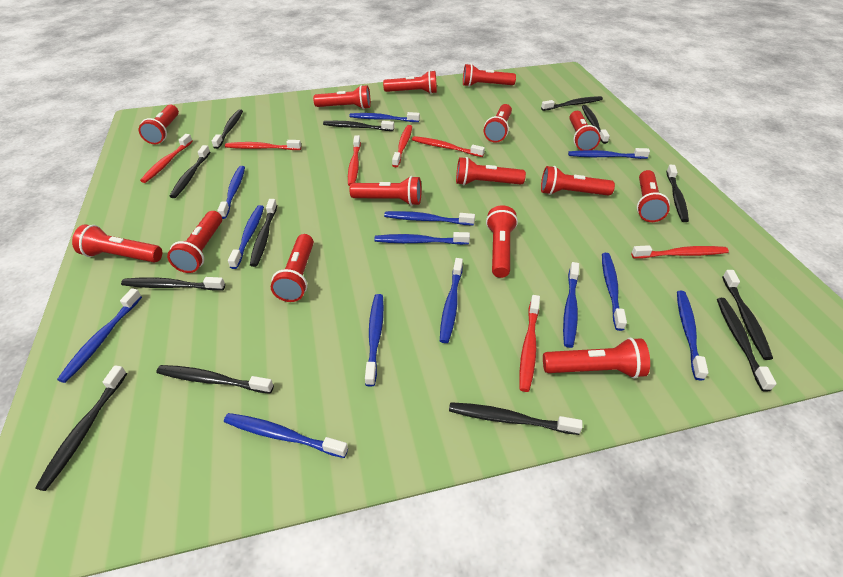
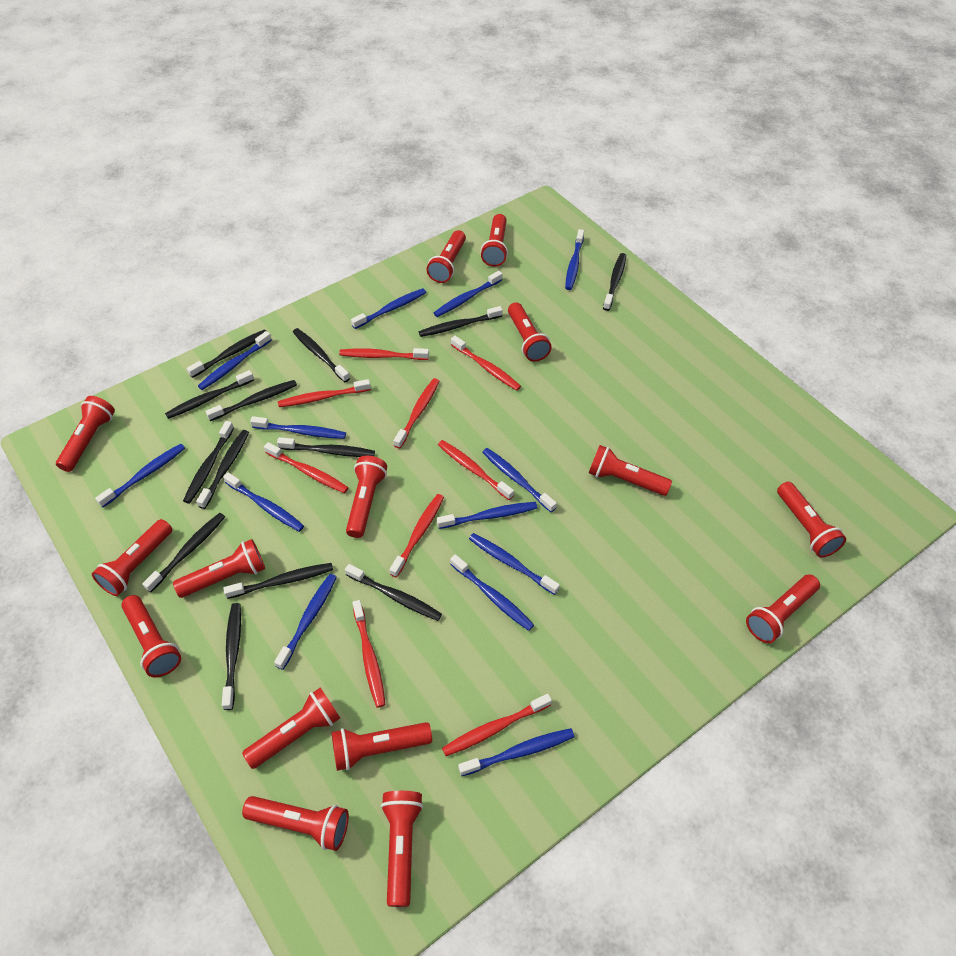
red toothbrush: 7 -> 9

